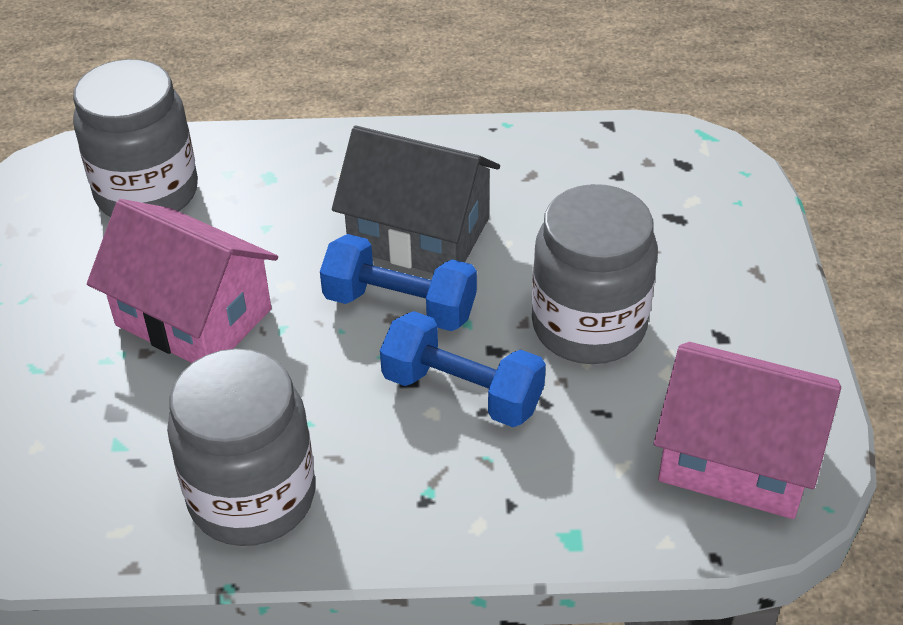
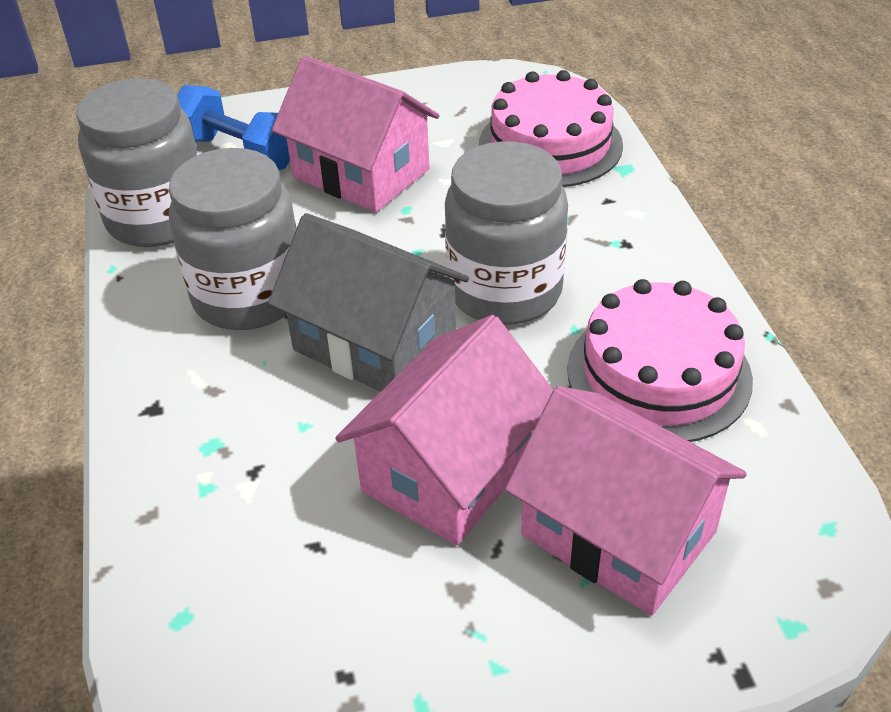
blue dumbbell: 2 -> 1
pink cake: 0 -> 2
pink house: 2 -> 3

